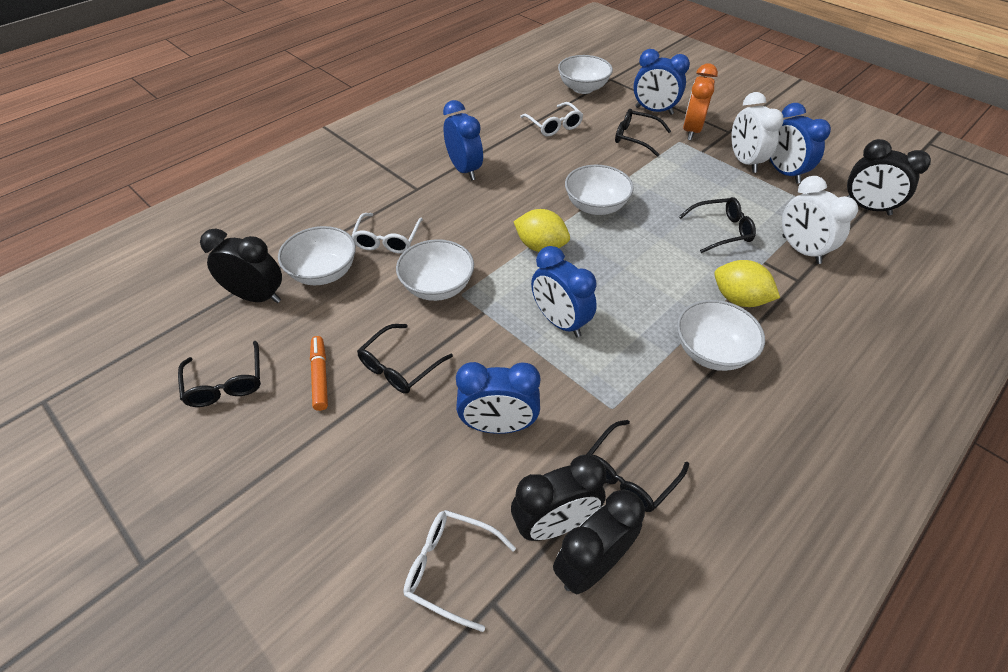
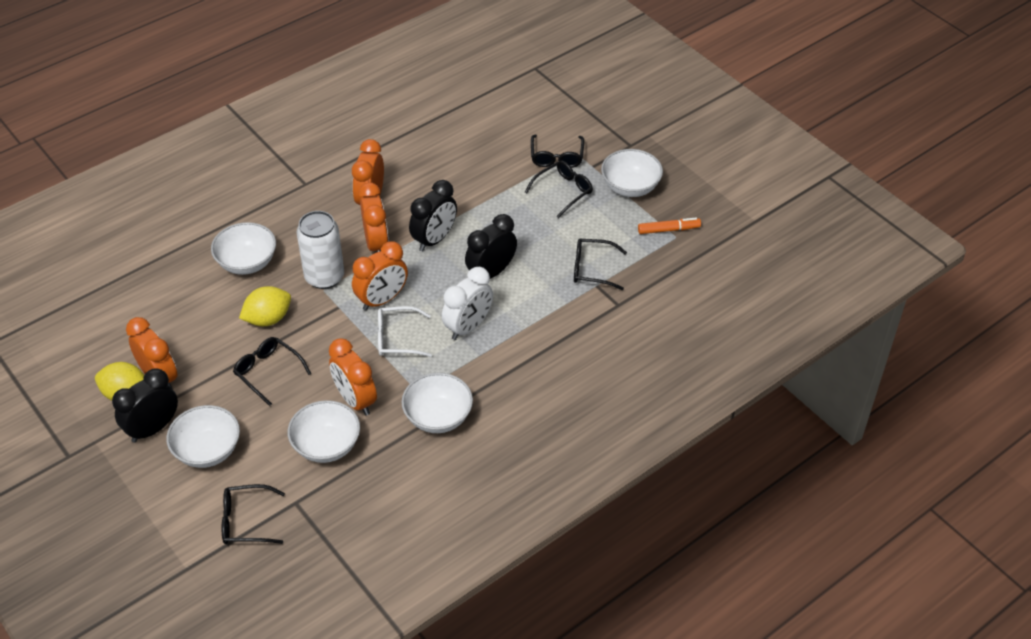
black clock: 4 -> 3
blue clock: 5 -> 0
orange clock: 1 -> 5
white can: 0 -> 1
white clock: 2 -> 1
white glasses: 3 -> 1

